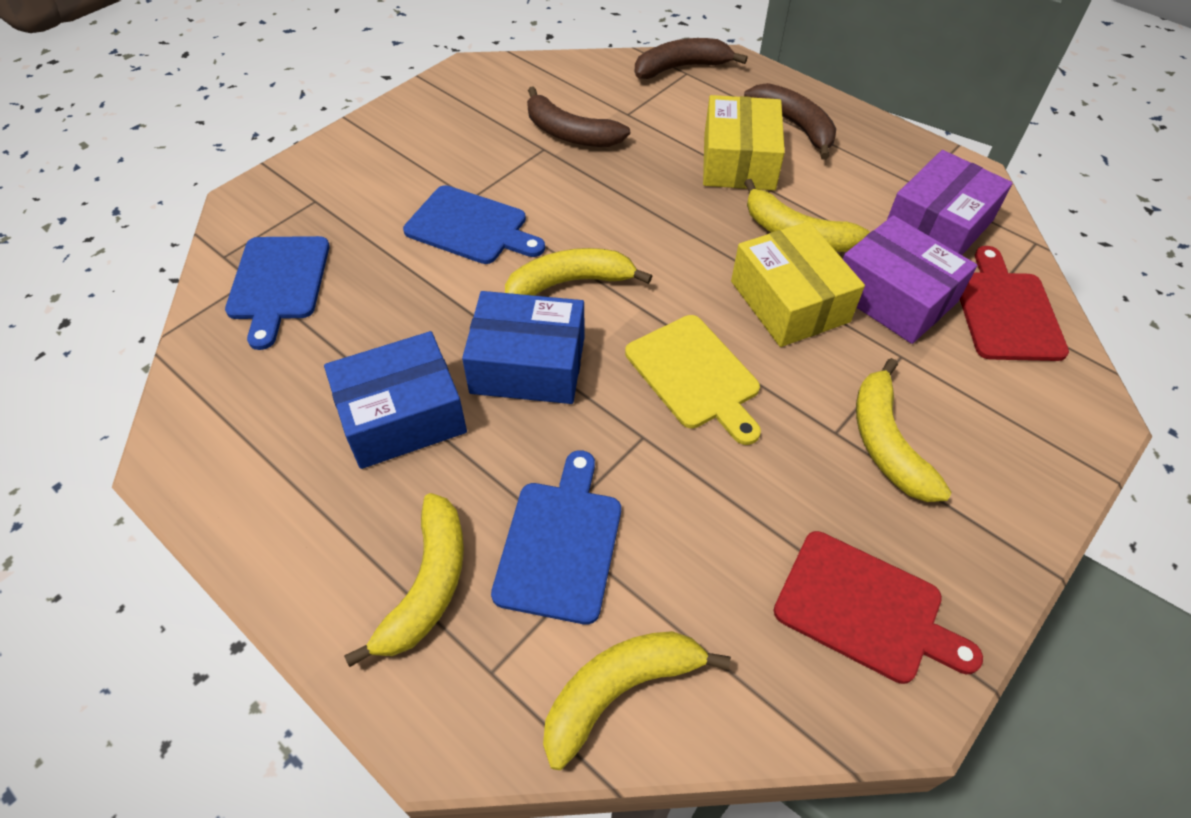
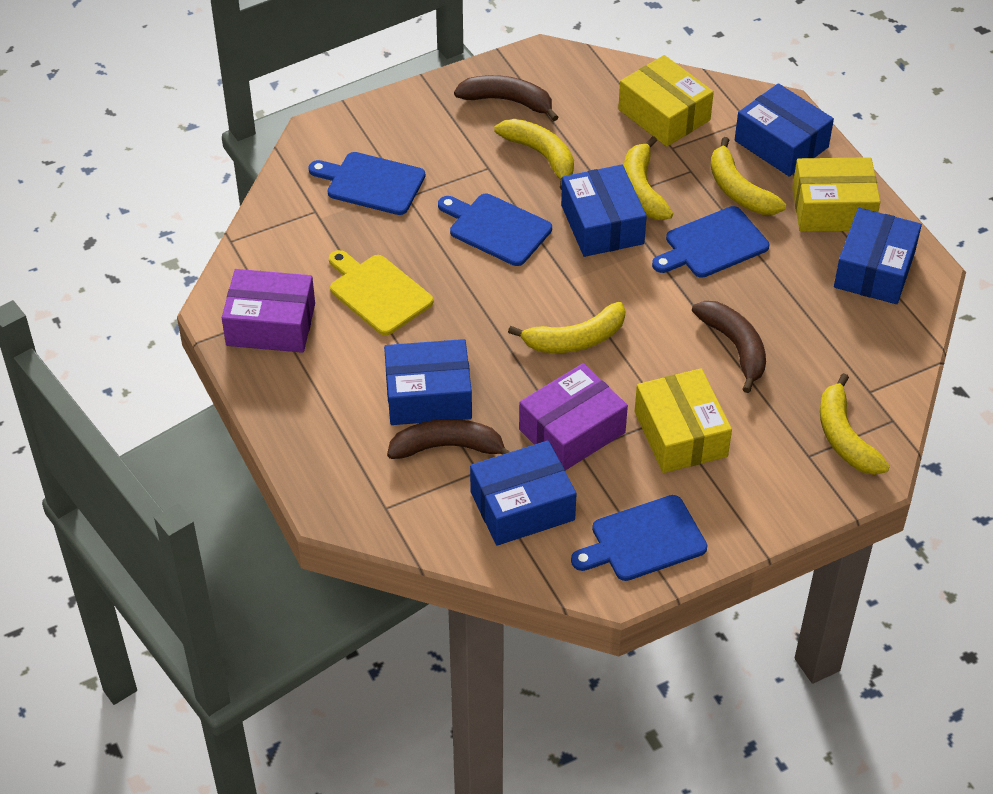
blue box: 2 -> 5
blue cutting board: 3 -> 4
red cutting board: 2 -> 0
yellow box: 2 -> 3

